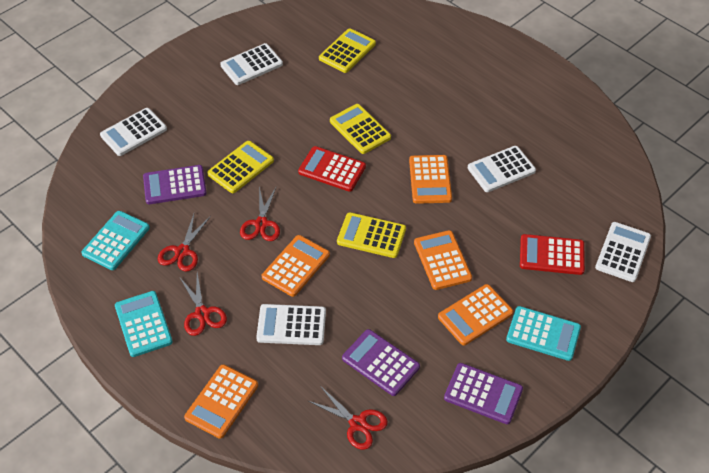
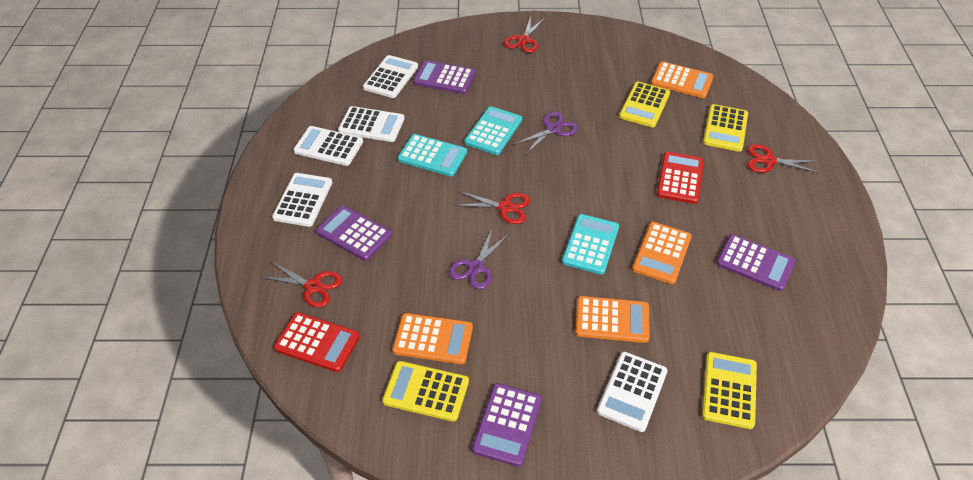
orange calculator: 5 -> 4
purple calculator: 3 -> 4
purple scissors: 0 -> 2

